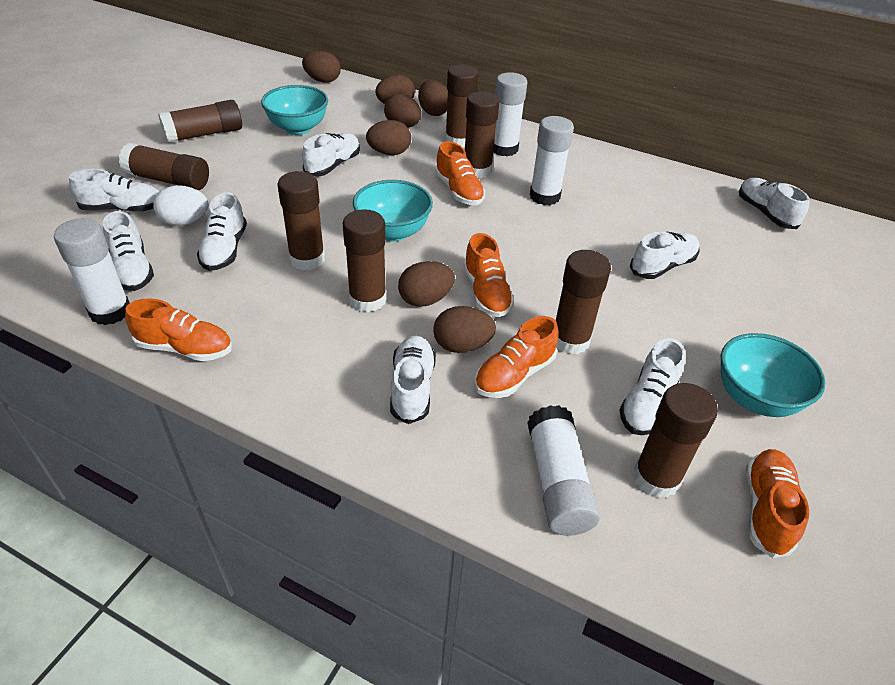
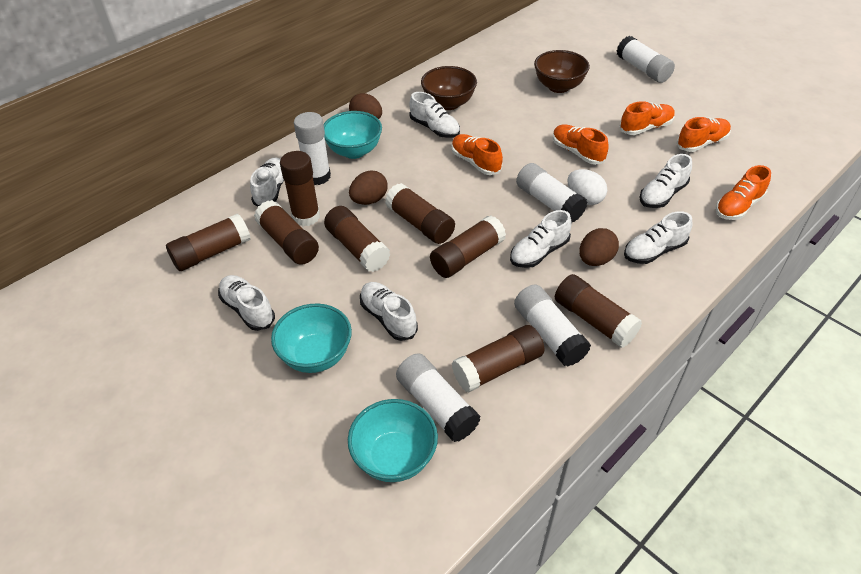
brown bowl: 0 -> 2
brown egg: 7 -> 3
white glue stick: 4 -> 5
white shoe: 8 -> 7

